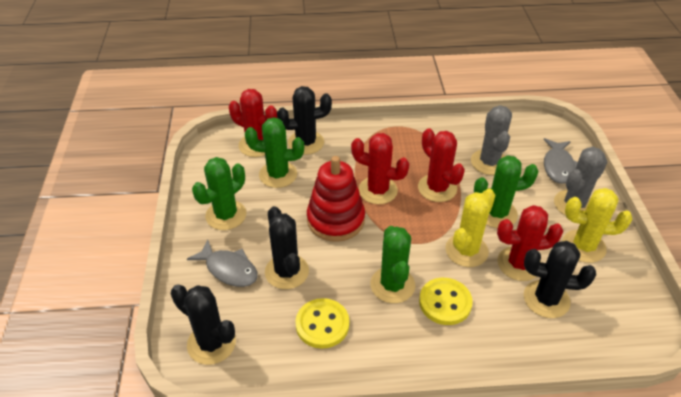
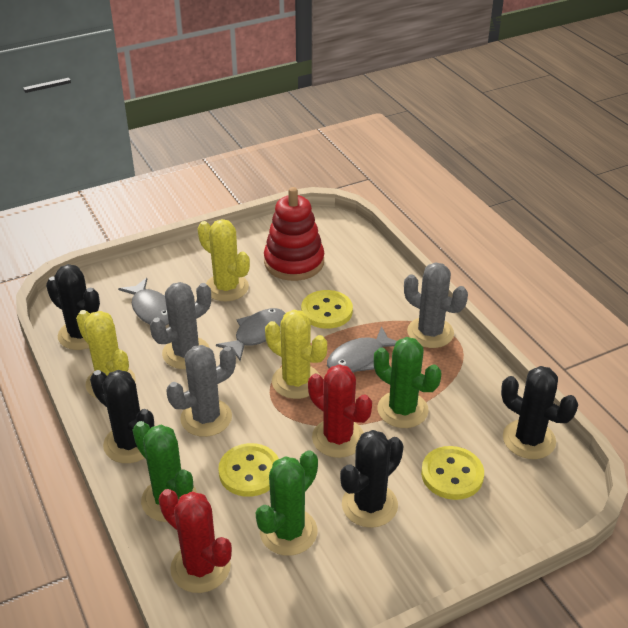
green cactus: 4 -> 3
grey cactus: 2 -> 3
grey fish: 2 -> 3
red cactus: 4 -> 2
yellow button: 2 -> 3
yellow cactus: 2 -> 3

